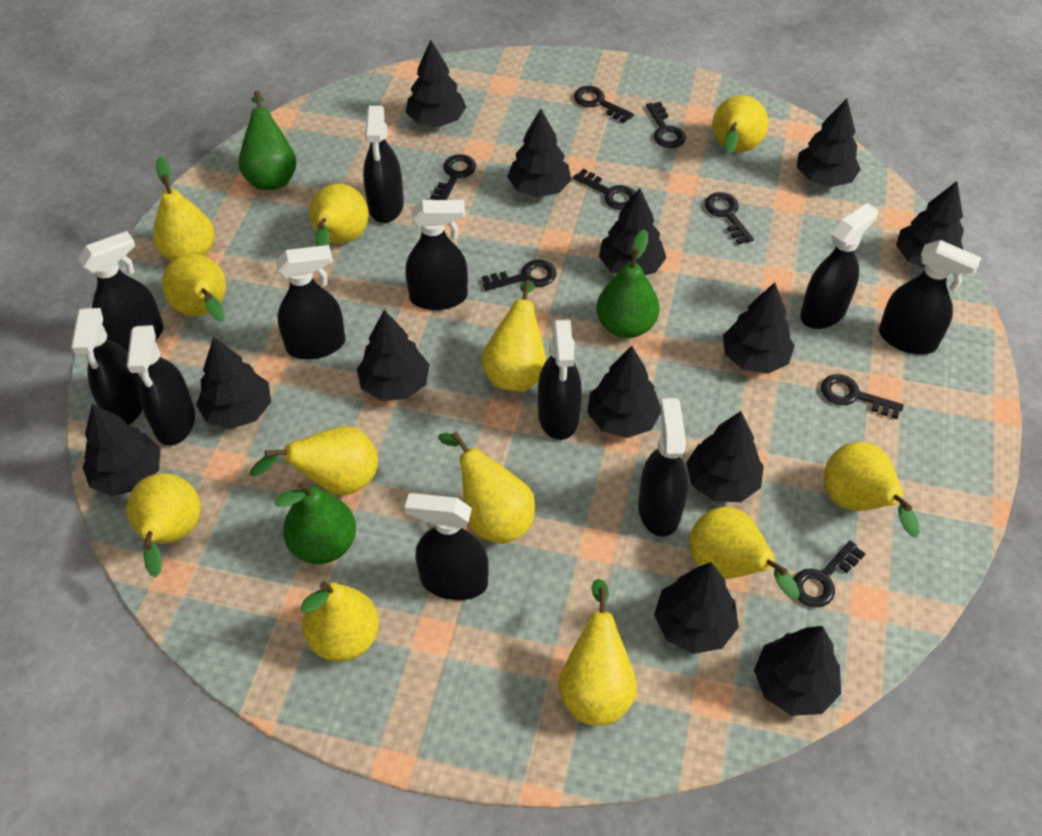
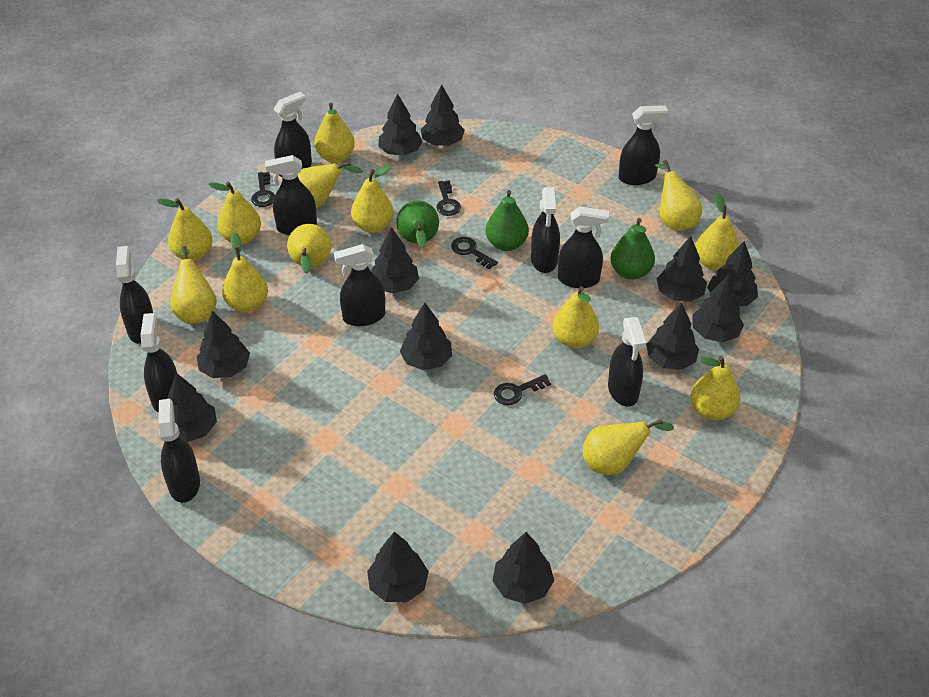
black key: 8 -> 4
black spray bottle: 11 -> 10
black tree: 13 -> 12
yellow pear: 12 -> 13

